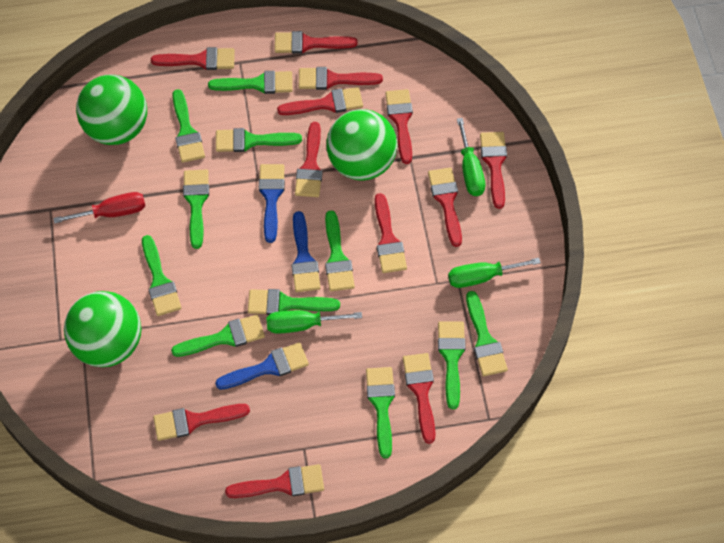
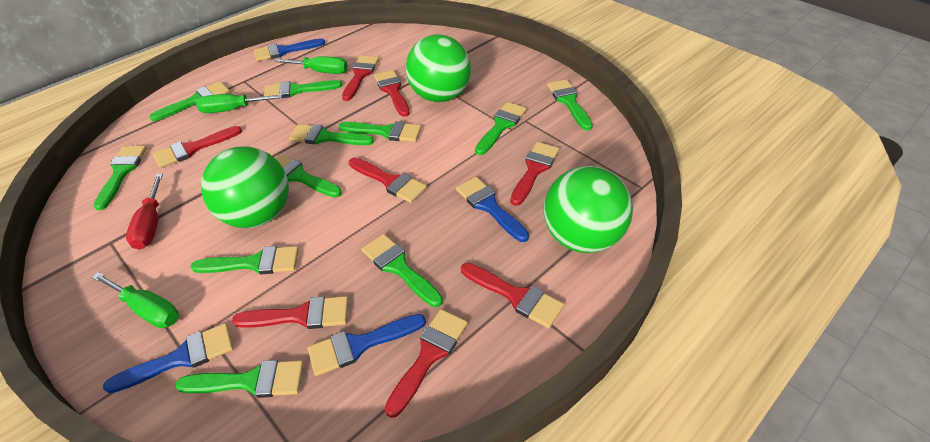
blue brush: 3 -> 4
red brush: 12 -> 8

